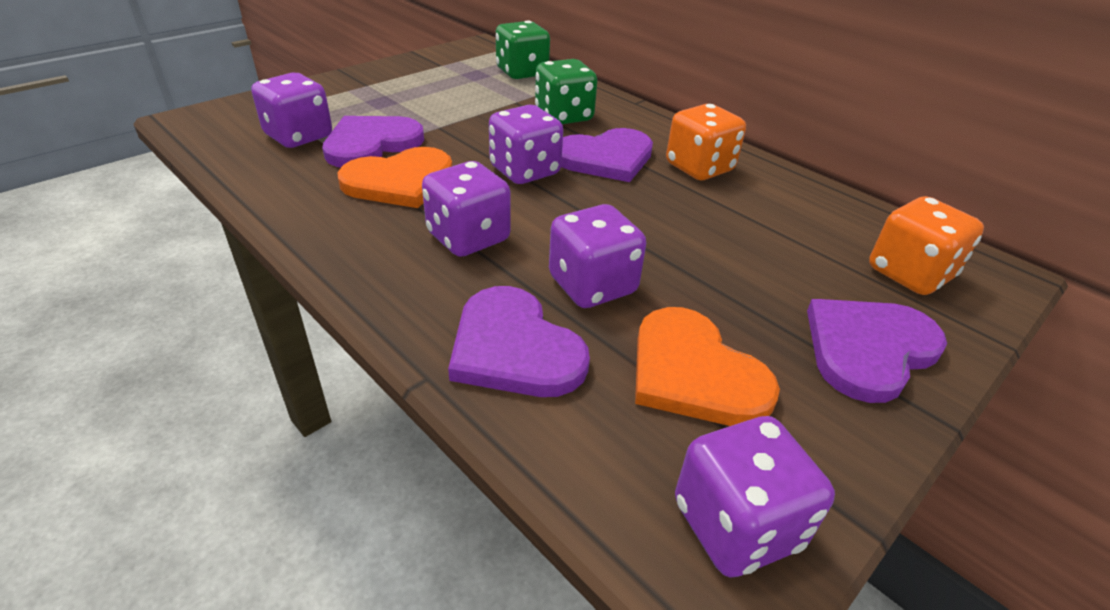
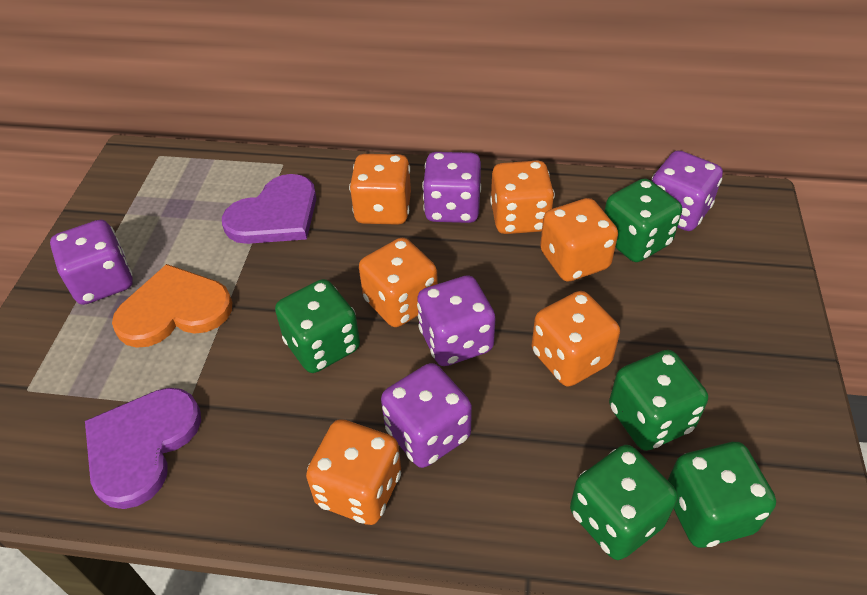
green dice: 2 -> 5
orange dice: 2 -> 6
orange heart: 2 -> 1
purple heart: 4 -> 2

